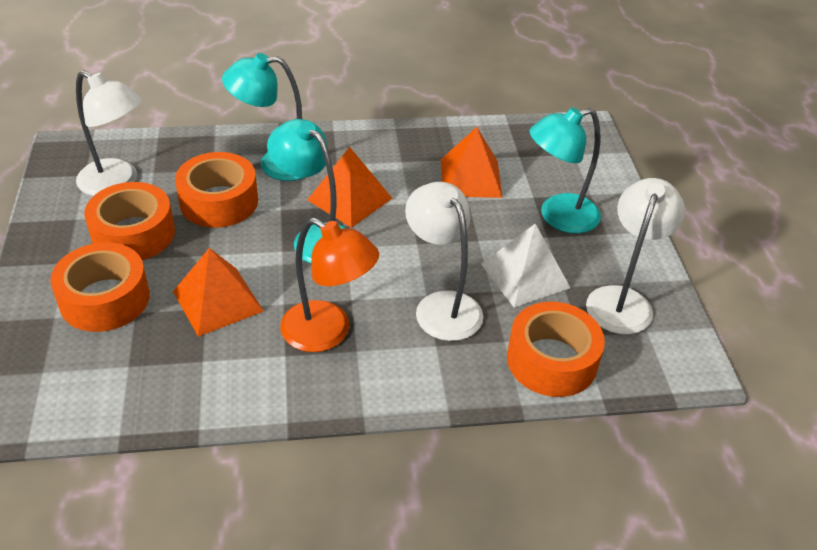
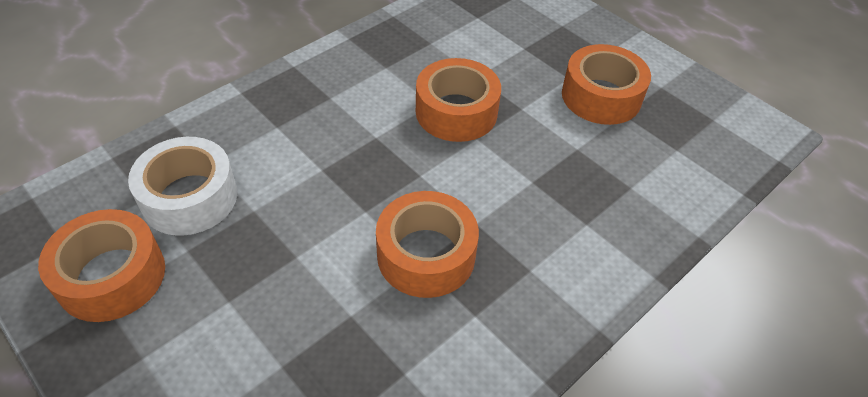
orange lamp: 1 -> 0
orange pyramid: 3 -> 0
turquoise lamp: 3 -> 0
white lamp: 3 -> 0
white pyramid: 1 -> 0
white tape: 0 -> 1

